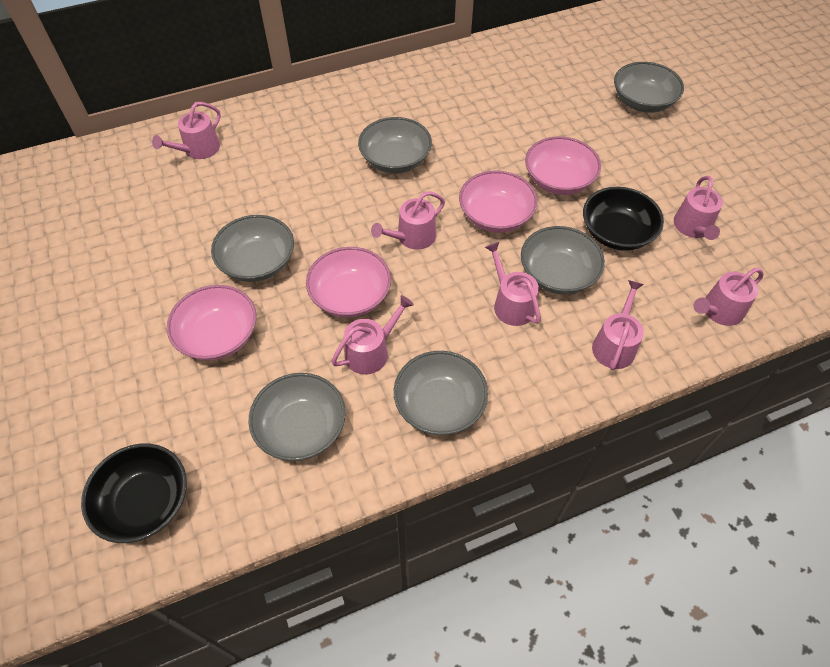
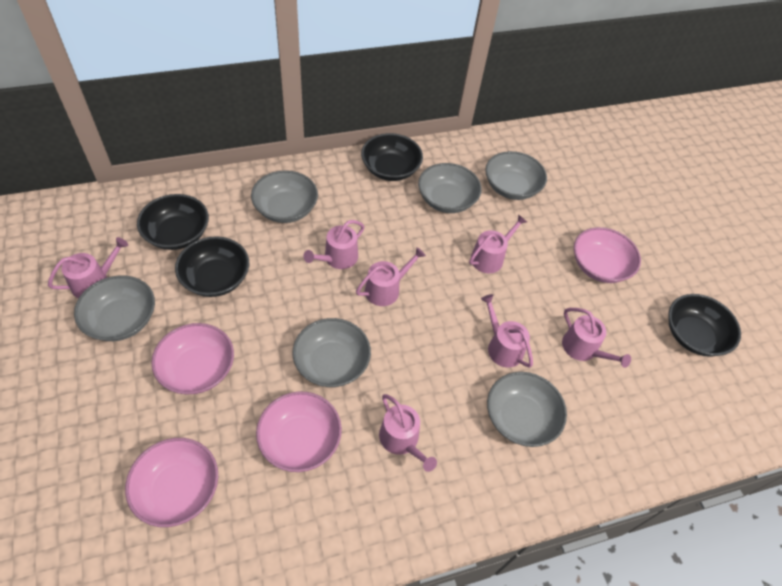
black bowl: 2 -> 4

